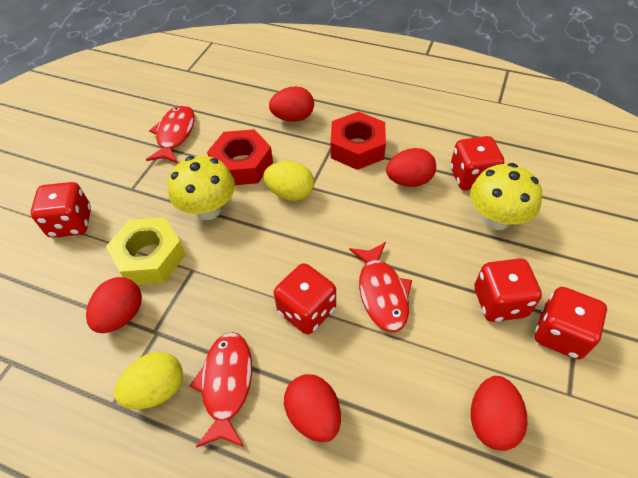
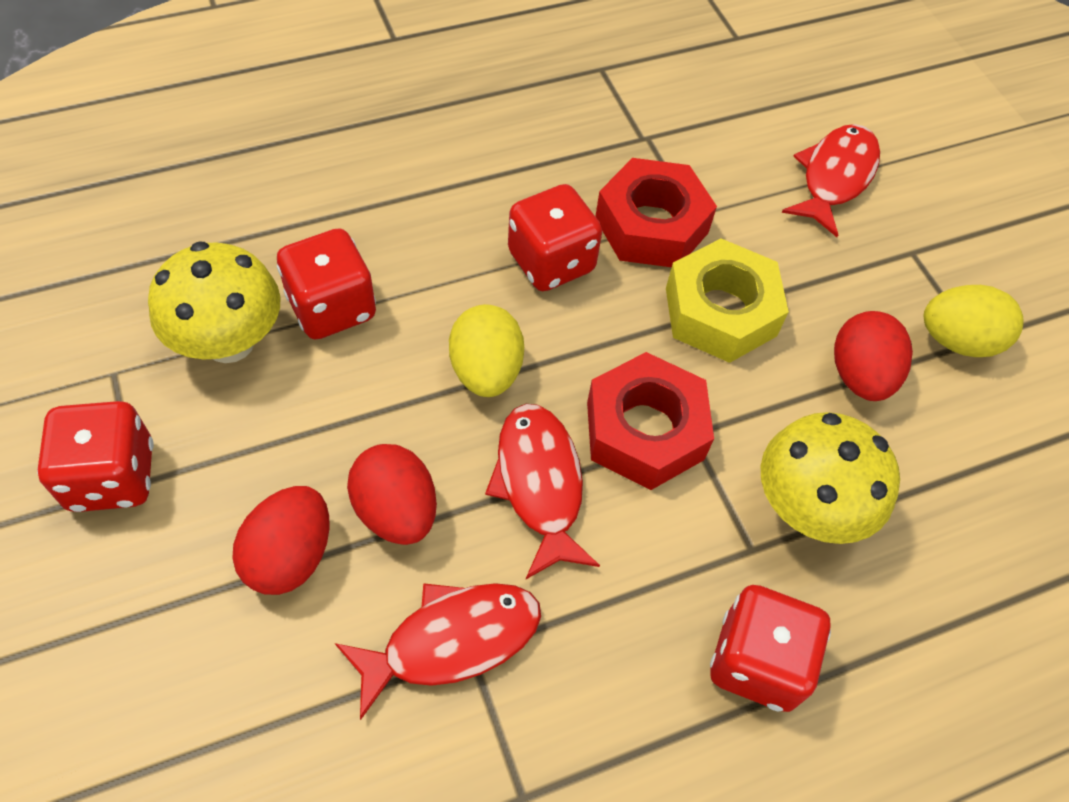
red dice: 5 -> 4
red egg: 5 -> 3

